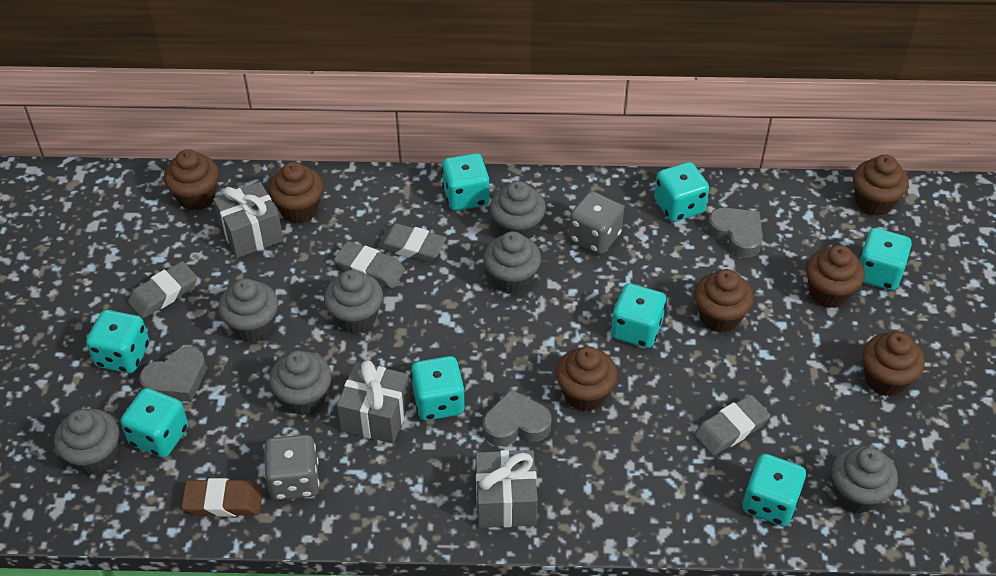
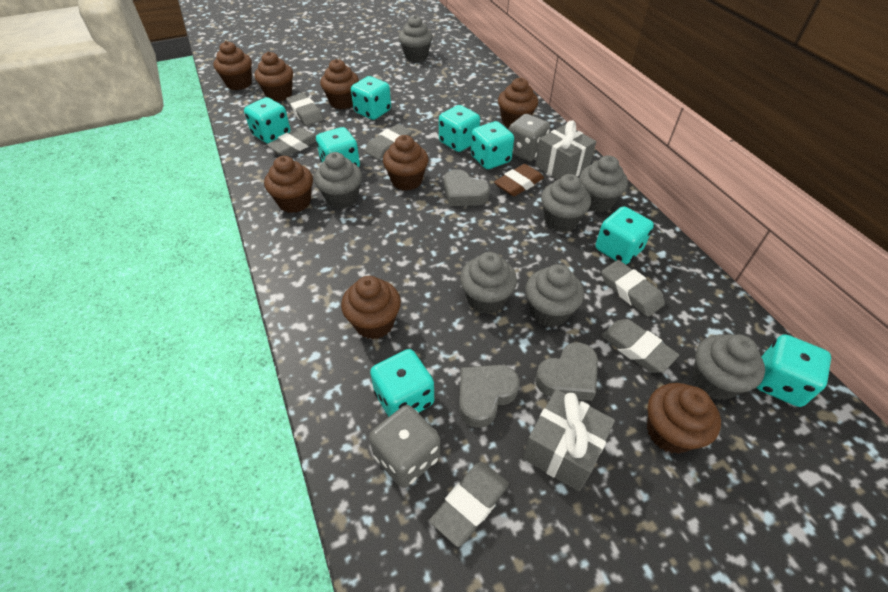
brown cupcake: 7 -> 8
grey eraser: 4 -> 6
grey gift: 3 -> 2

